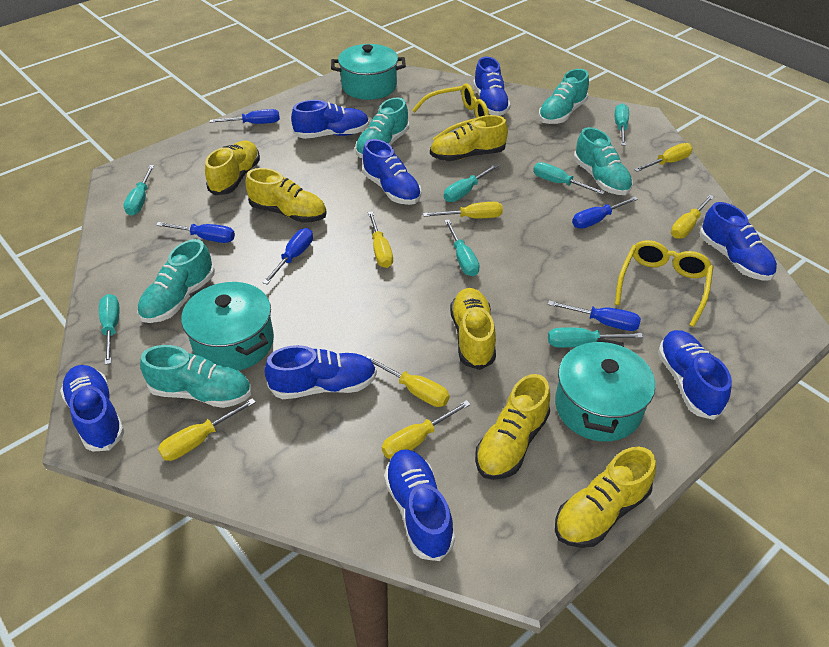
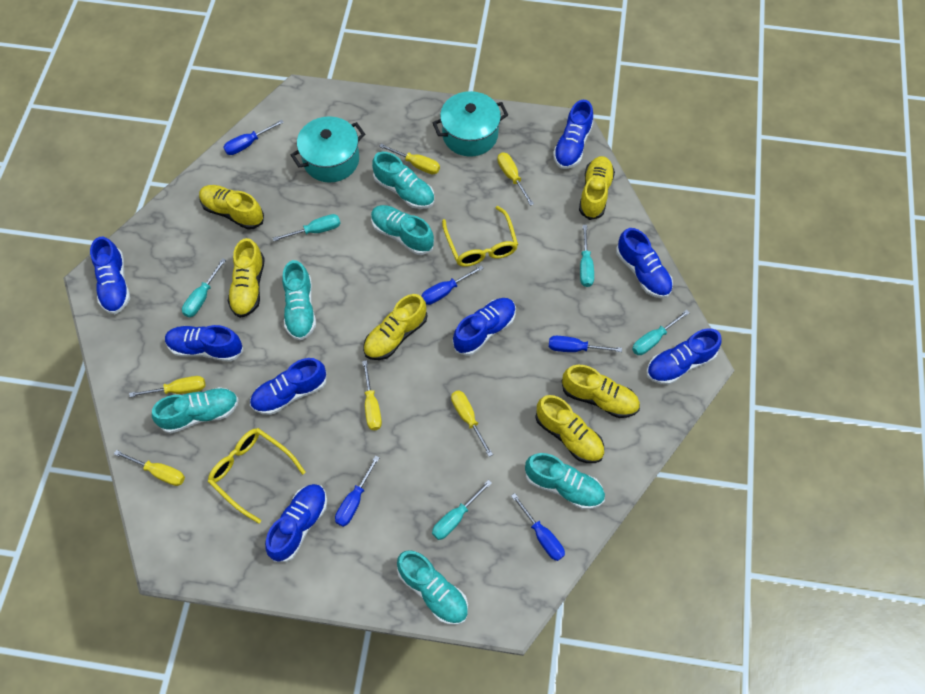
turquoise pot: 3 -> 2
turquoise screwdriver: 7 -> 5
turquoise shoe: 5 -> 6
yellow screwdriver: 7 -> 6

